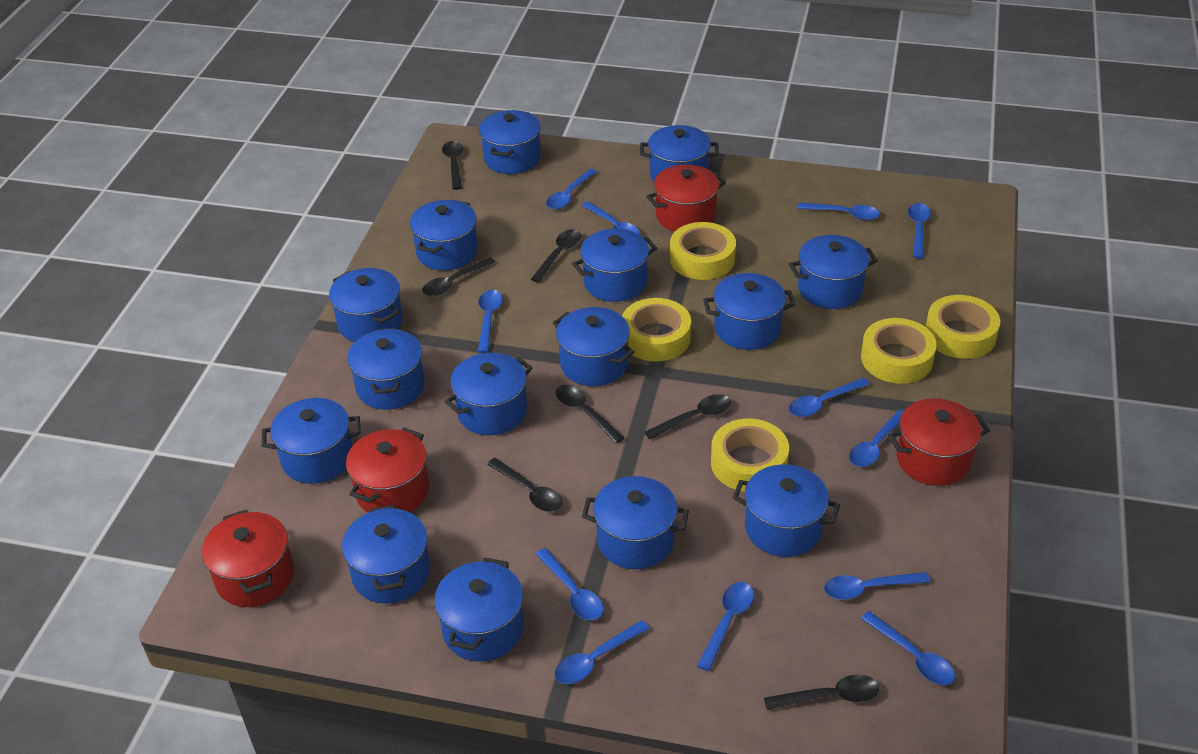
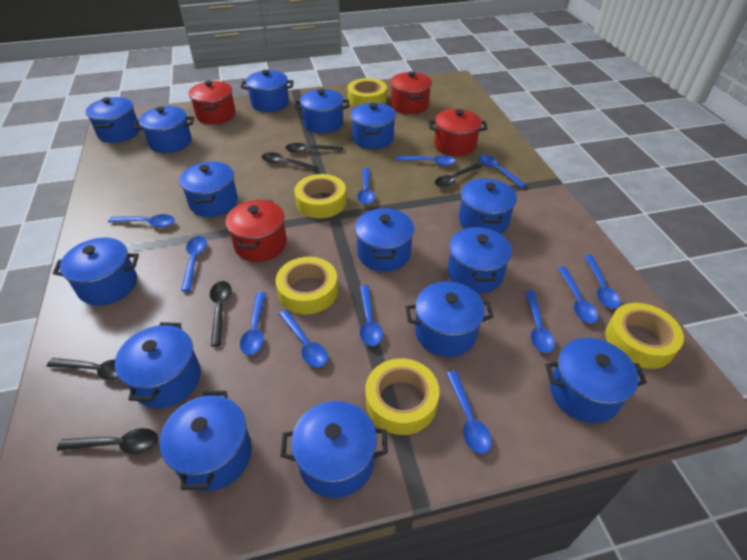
black spoon: 7 -> 6

